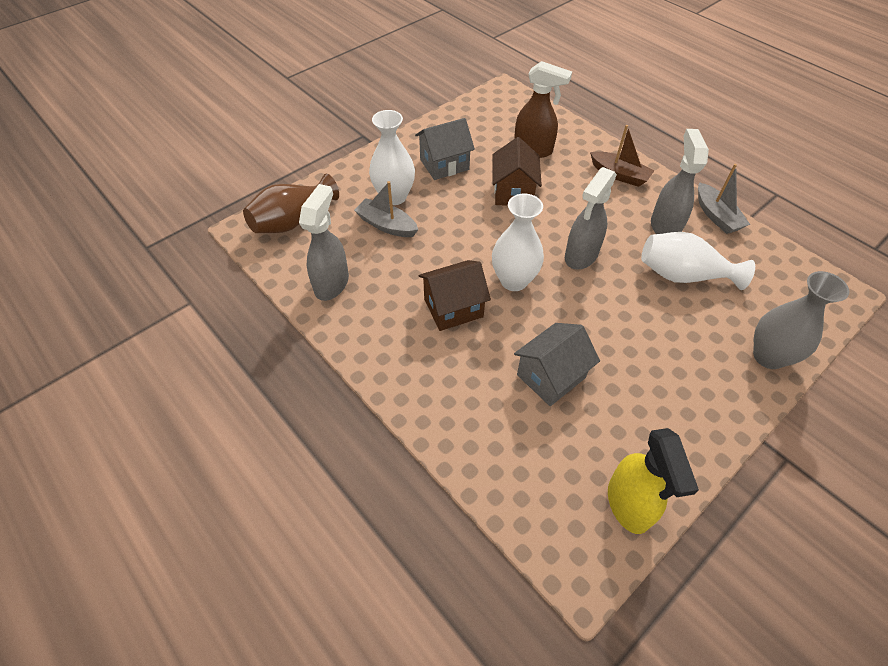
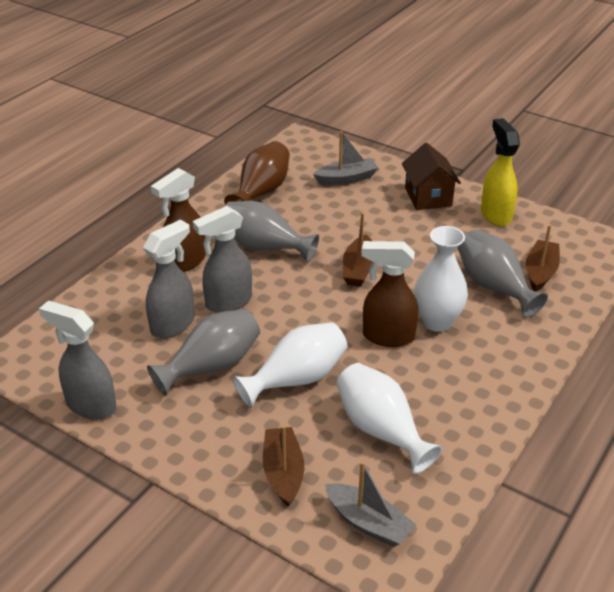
brown boat: 1 -> 3
brown house: 2 -> 1
brown spray bottle: 1 -> 2
grey house: 2 -> 0
grey vase: 1 -> 3

